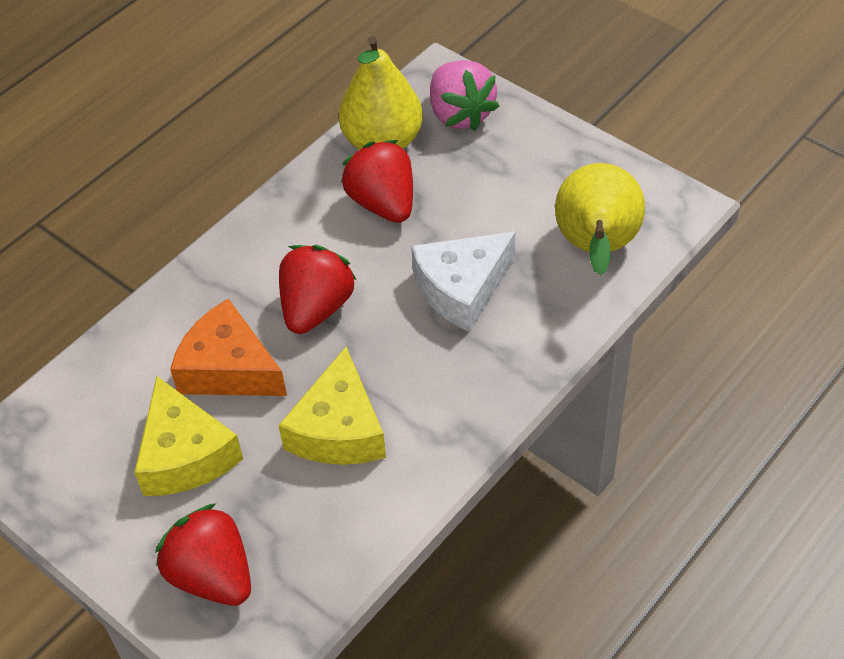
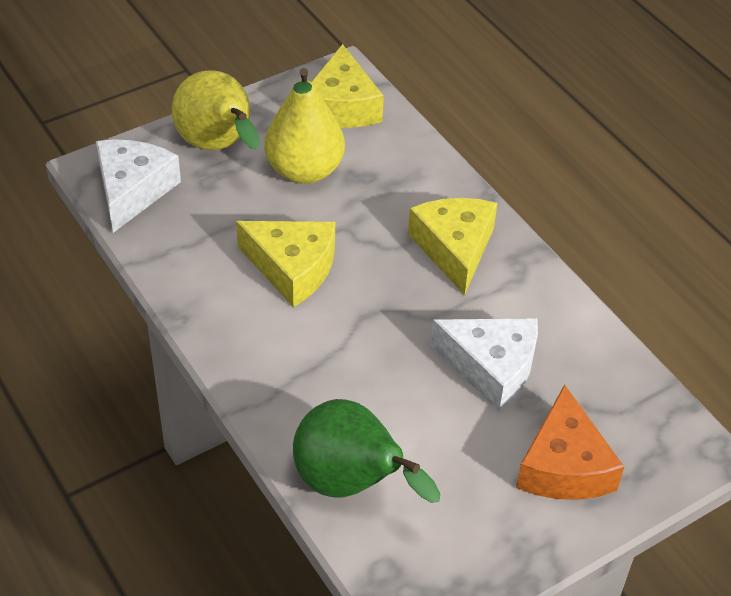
green pear: 0 -> 1
pink strawberry: 1 -> 0
red strawberry: 3 -> 0
white cheese: 1 -> 2
yellow cheese: 2 -> 3

